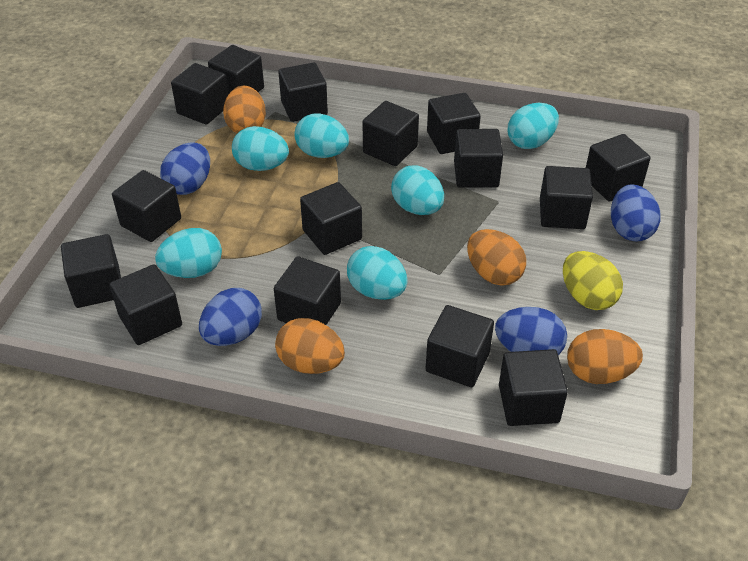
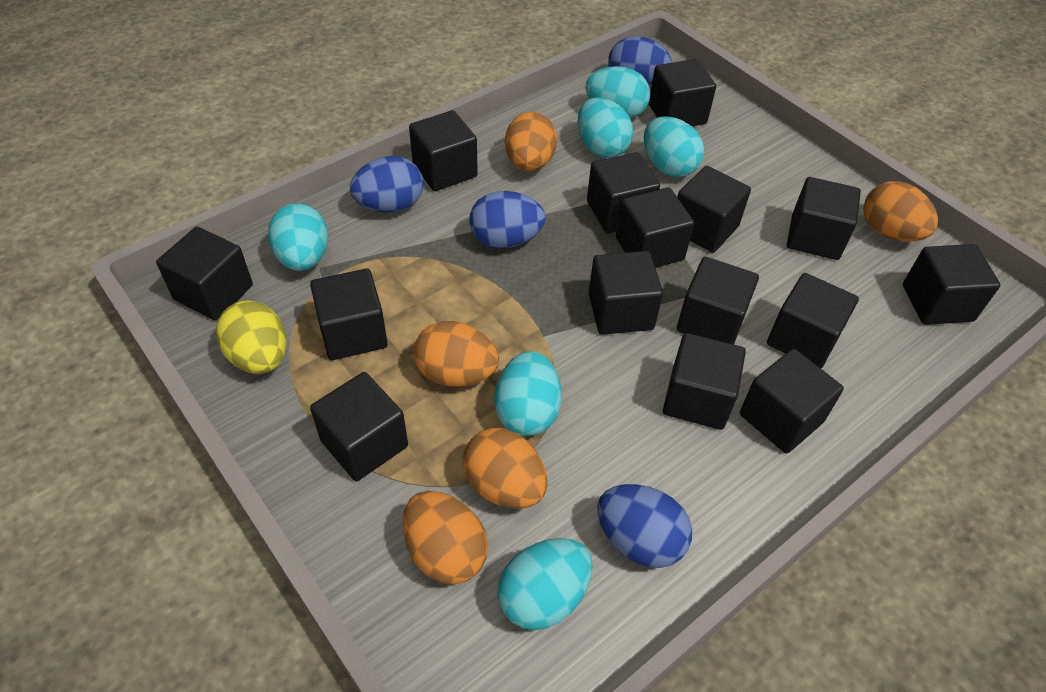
orange egg: 4 -> 5

